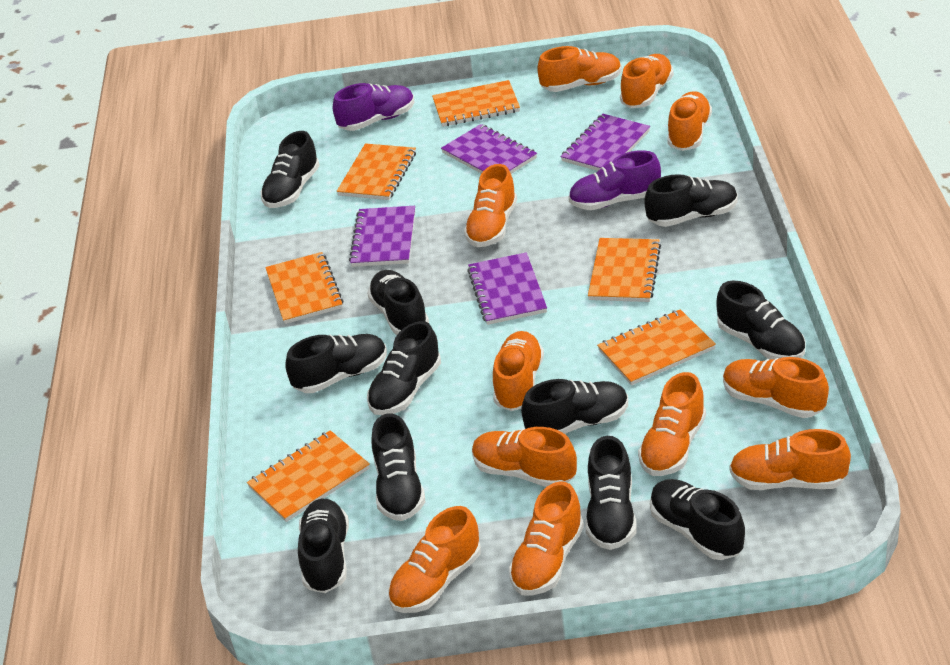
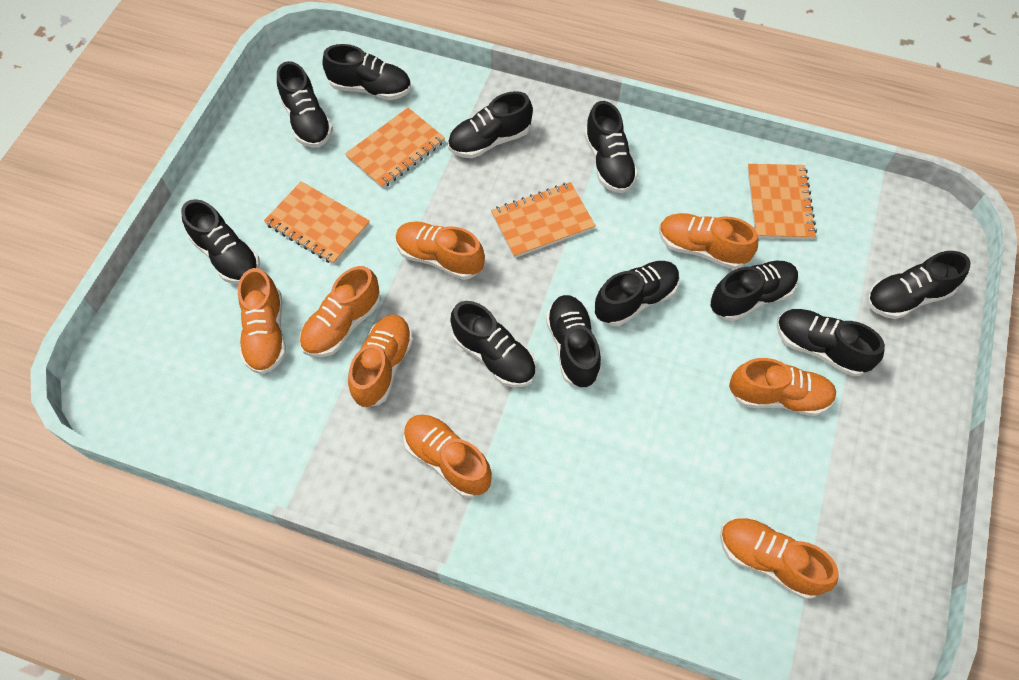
orange notebook: 6 -> 4
orange shoe: 11 -> 8
purple notebook: 4 -> 0
purple shoe: 2 -> 0

